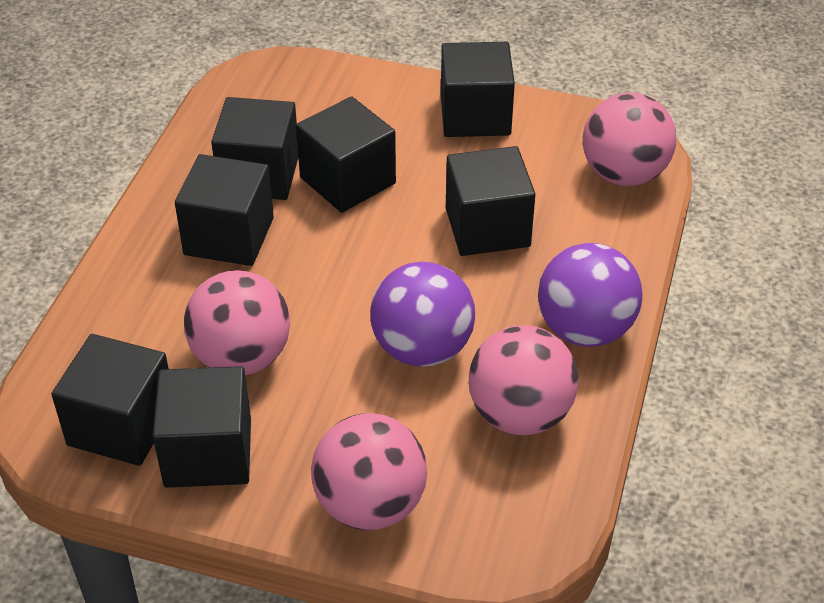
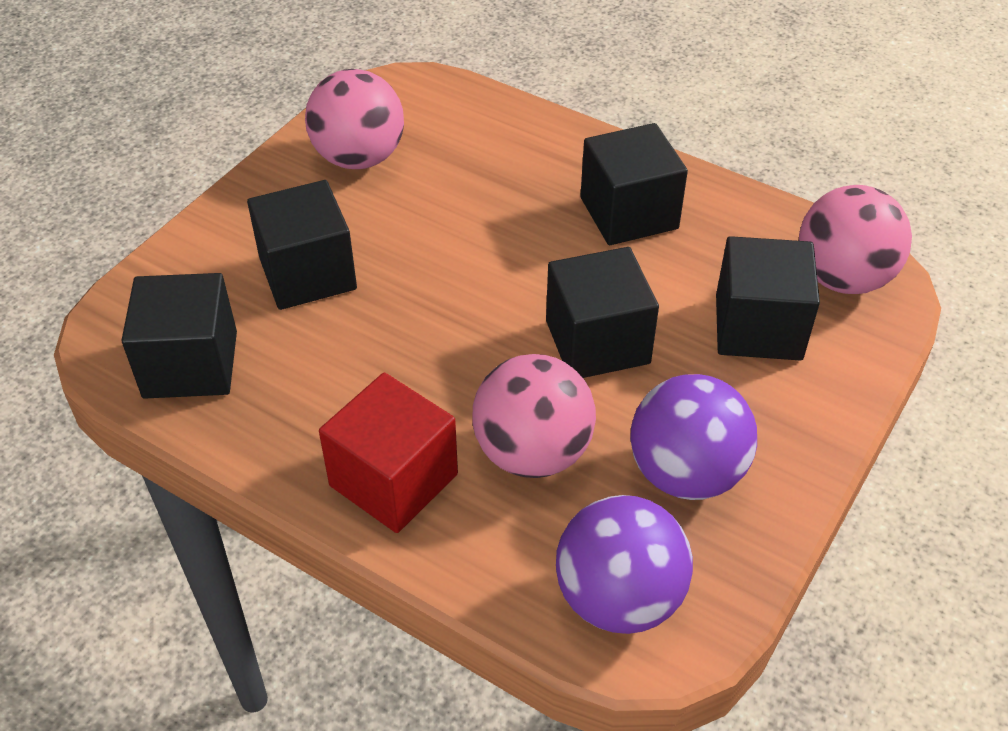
black cube: 7 -> 5
pink ball: 4 -> 3
red cube: 0 -> 1

